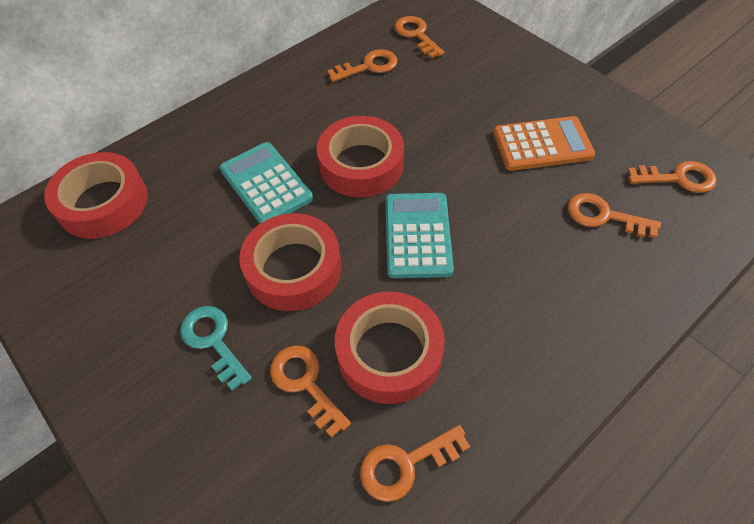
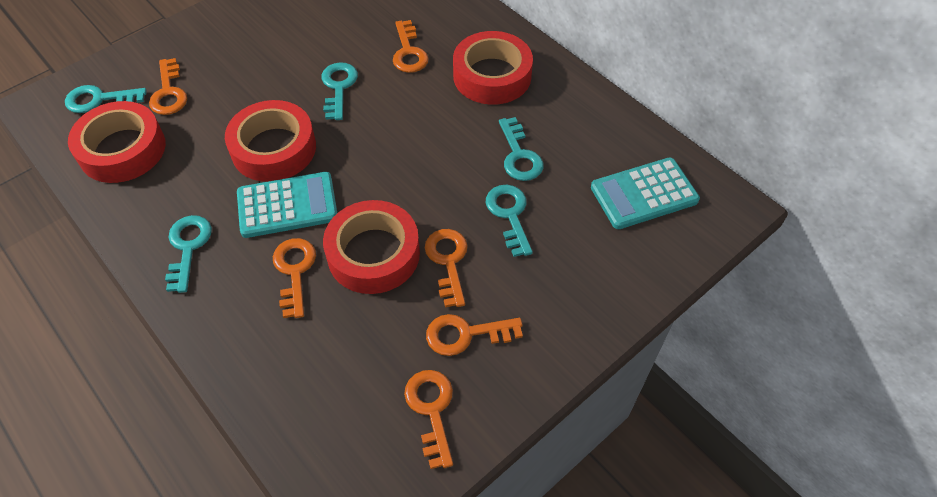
orange calculator: 1 -> 0
turquoise key: 1 -> 5

